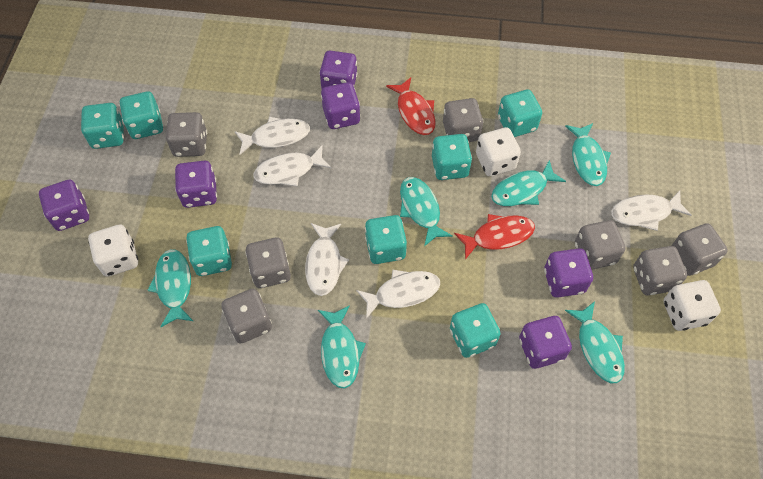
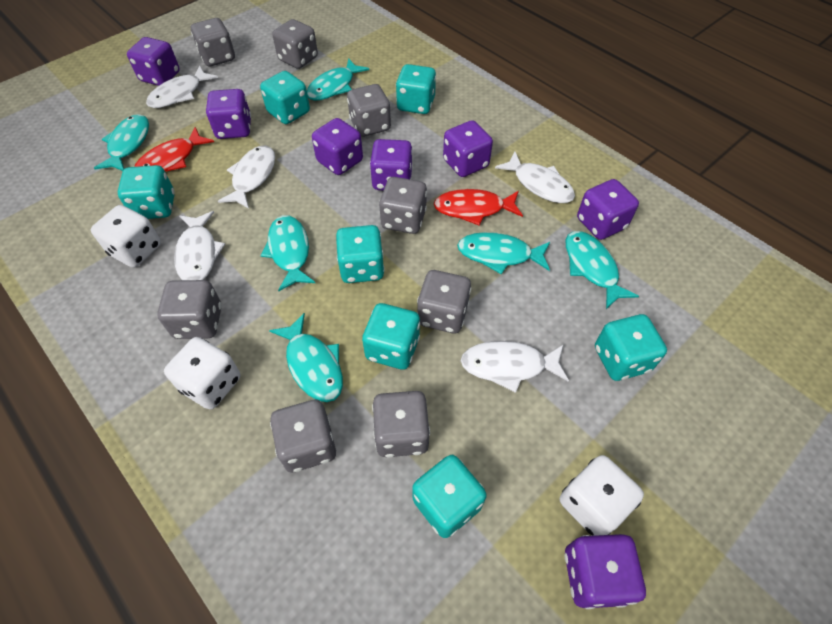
grey dice: 7 -> 8
purple dice: 6 -> 7

